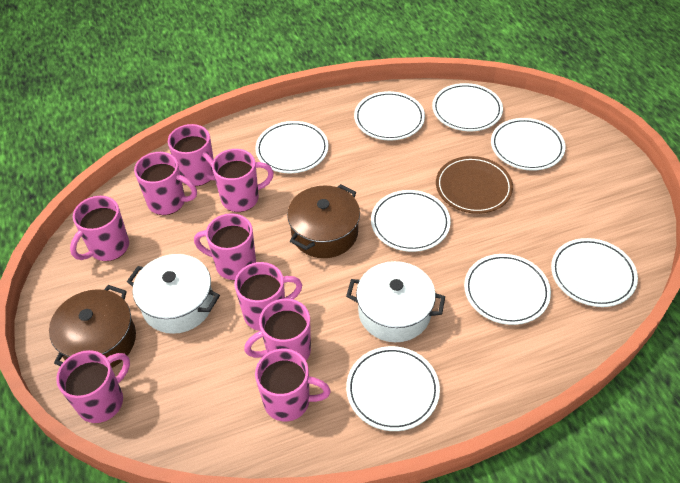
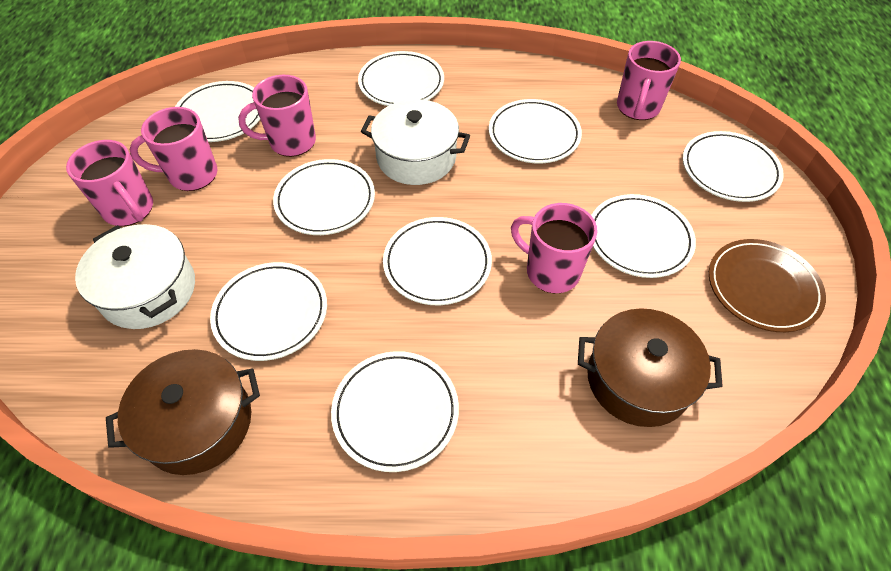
pink mug: 9 -> 5
white plate: 8 -> 9

